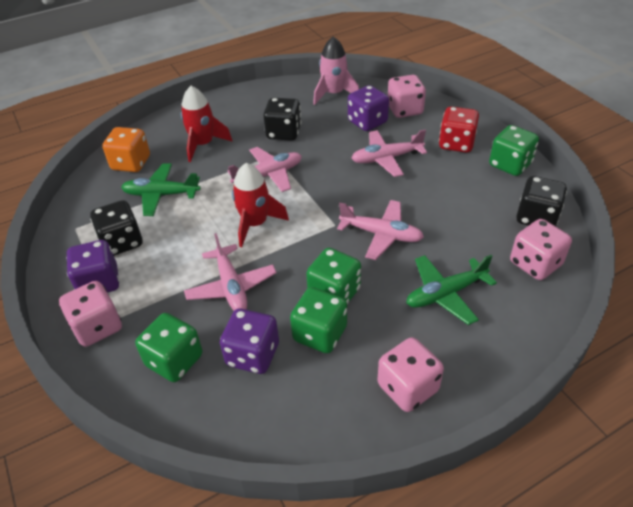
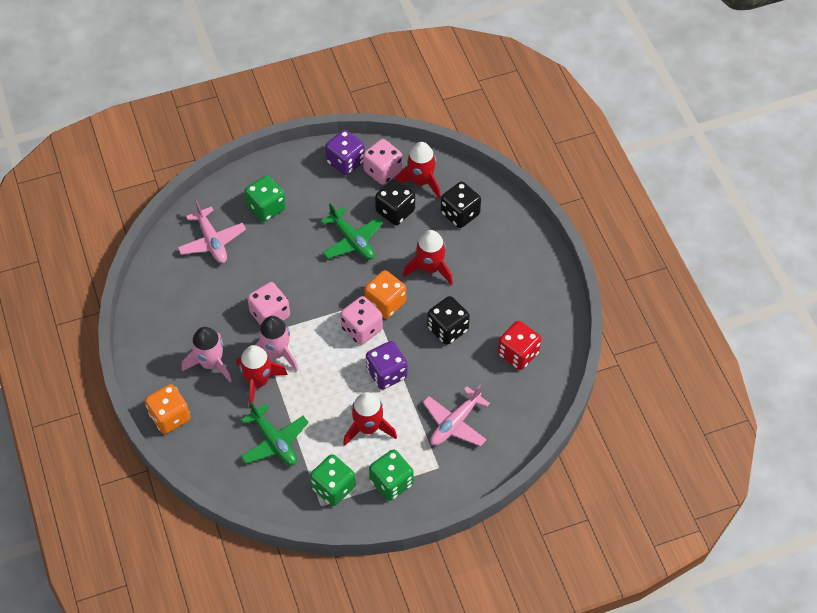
green dice: 4 -> 3
orange dice: 1 -> 2
pink dice: 4 -> 3
pink plane: 4 -> 2
pink rocket: 1 -> 2
purple dice: 3 -> 2
red rocket: 2 -> 4

